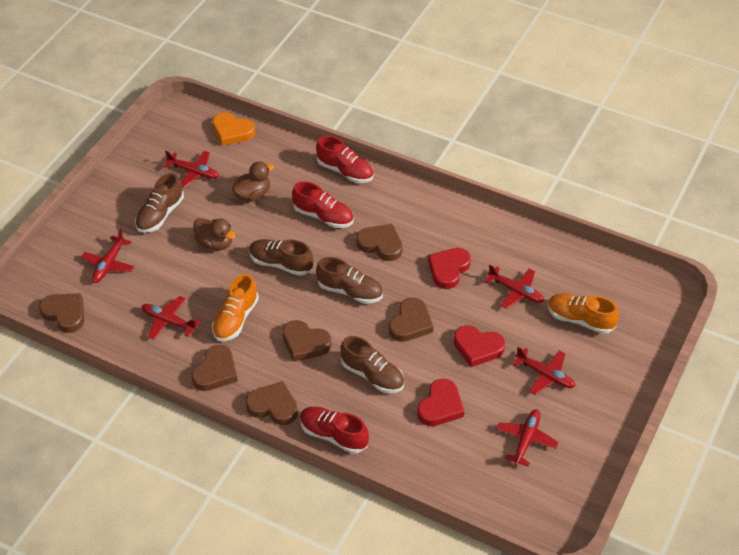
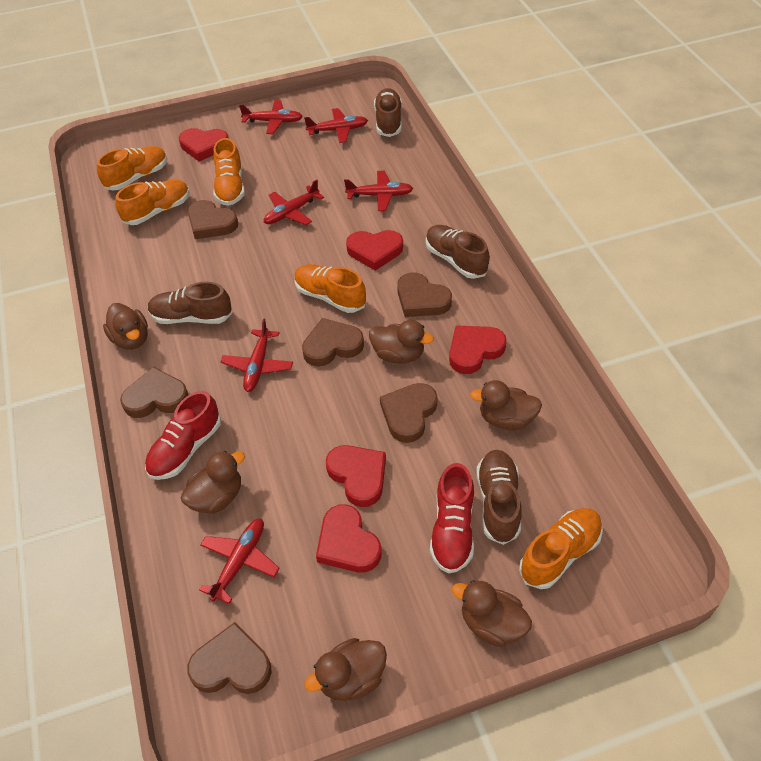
brown duck: 2 -> 6
orange heart: 1 -> 0
orange shoe: 2 -> 5
red heart: 3 -> 5
red shoe: 3 -> 2

